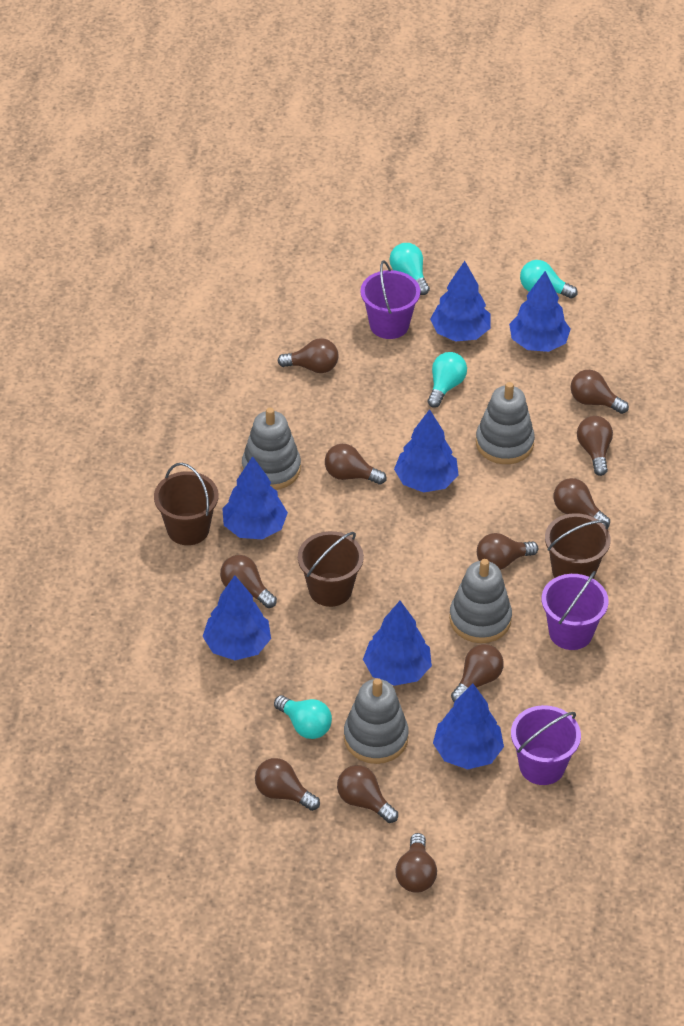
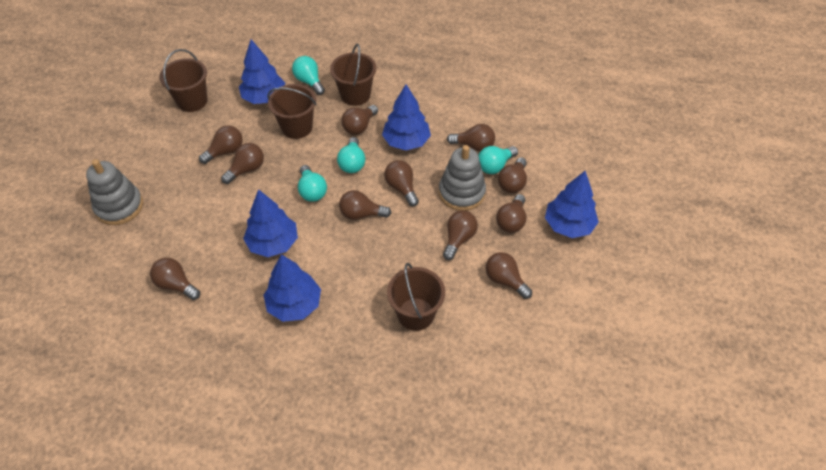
blue tree: 7 -> 5
brown bucket: 3 -> 4
grey stacking toy: 4 -> 2
purple bucket: 3 -> 0

